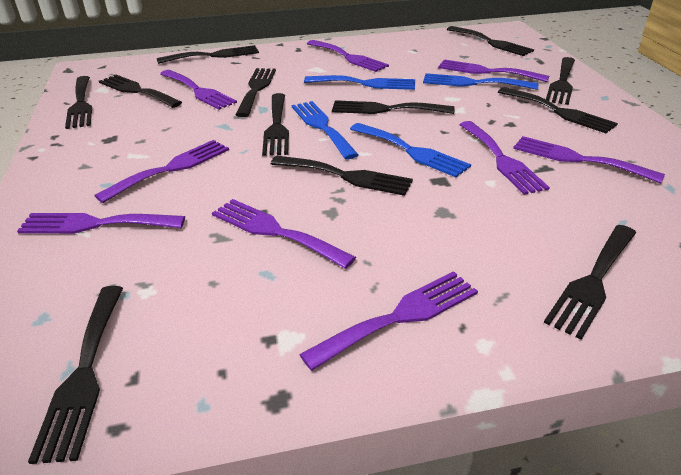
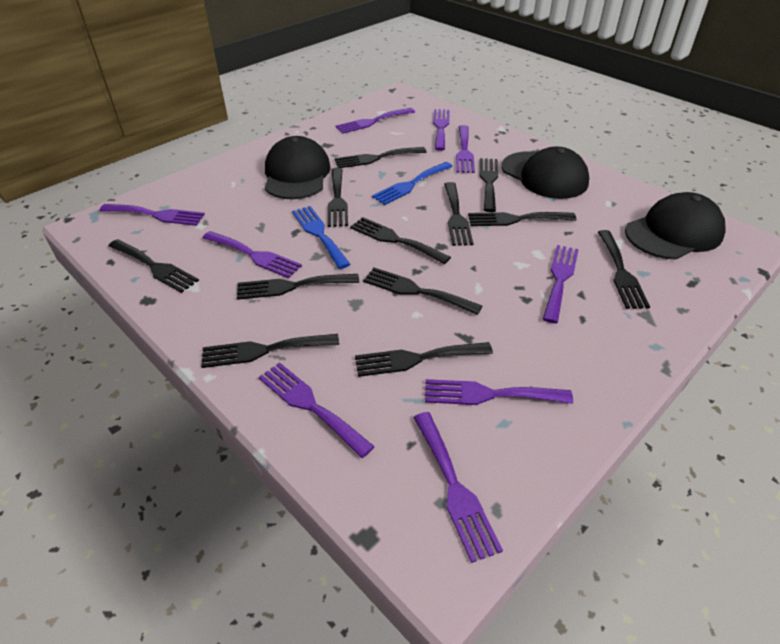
black cap: 0 -> 3
blue fork: 4 -> 2

